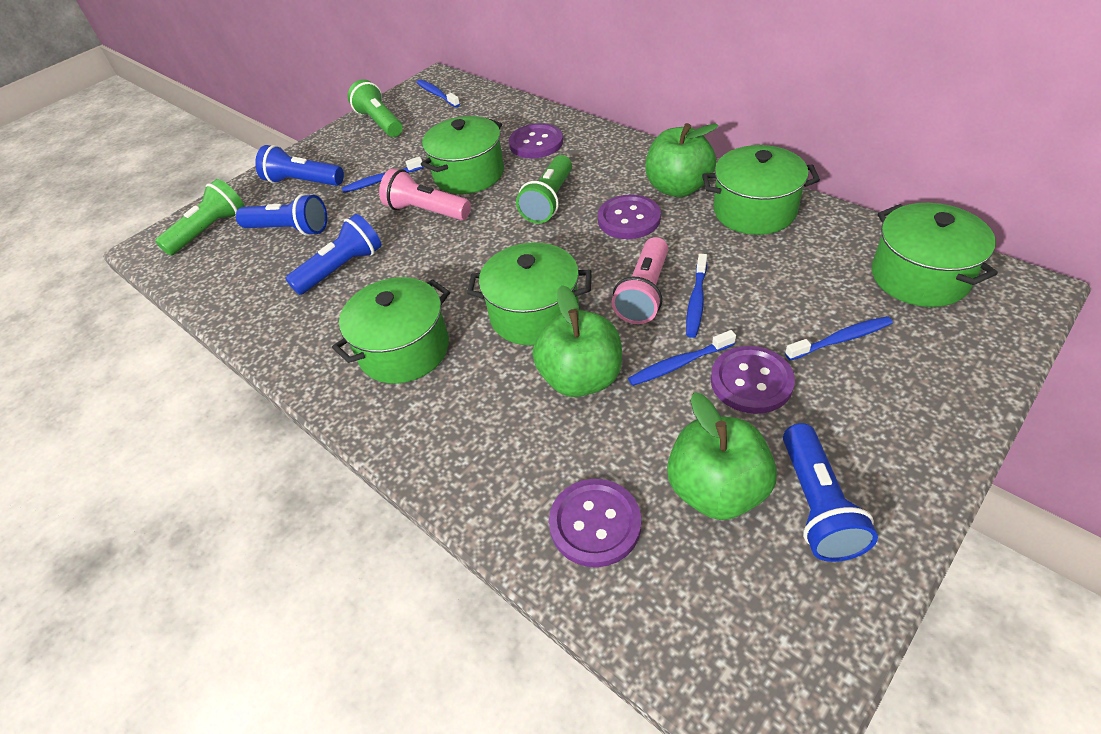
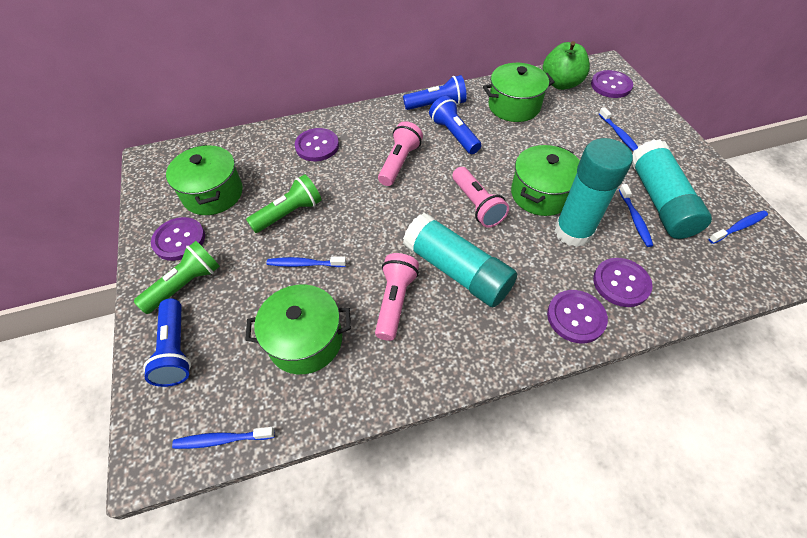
blue flashlight: 4 -> 3
green apple: 3 -> 1
green flashlight: 3 -> 2
green pot: 5 -> 4
pink flashlight: 2 -> 3
purple button: 4 -> 5
turquoise glue stick: 0 -> 3

